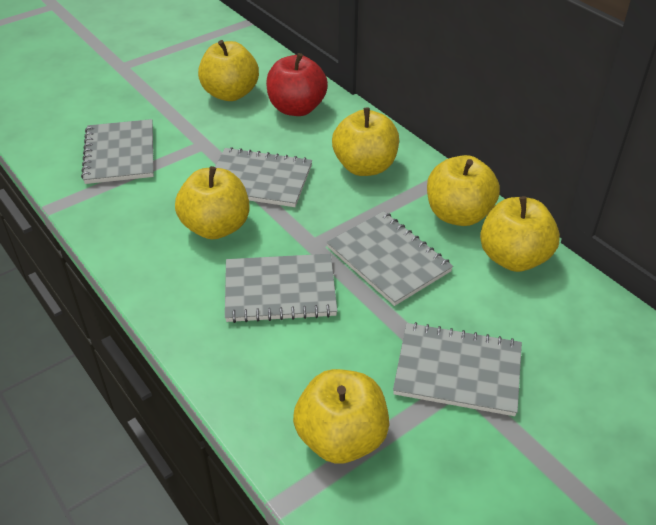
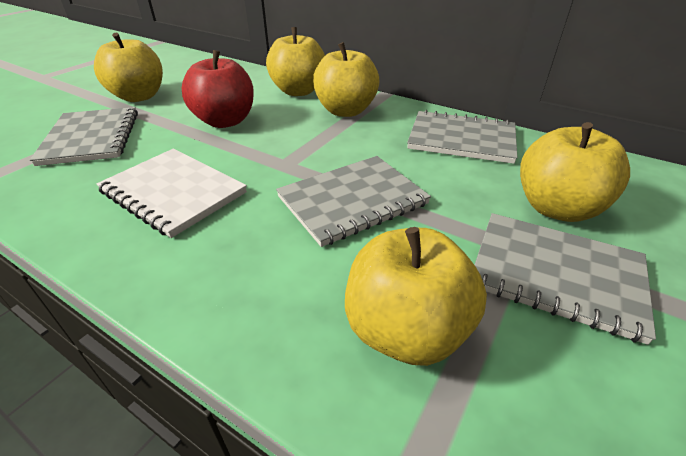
grey notebook: 5 -> 4
white notebook: 0 -> 1
yellow apple: 6 -> 5

